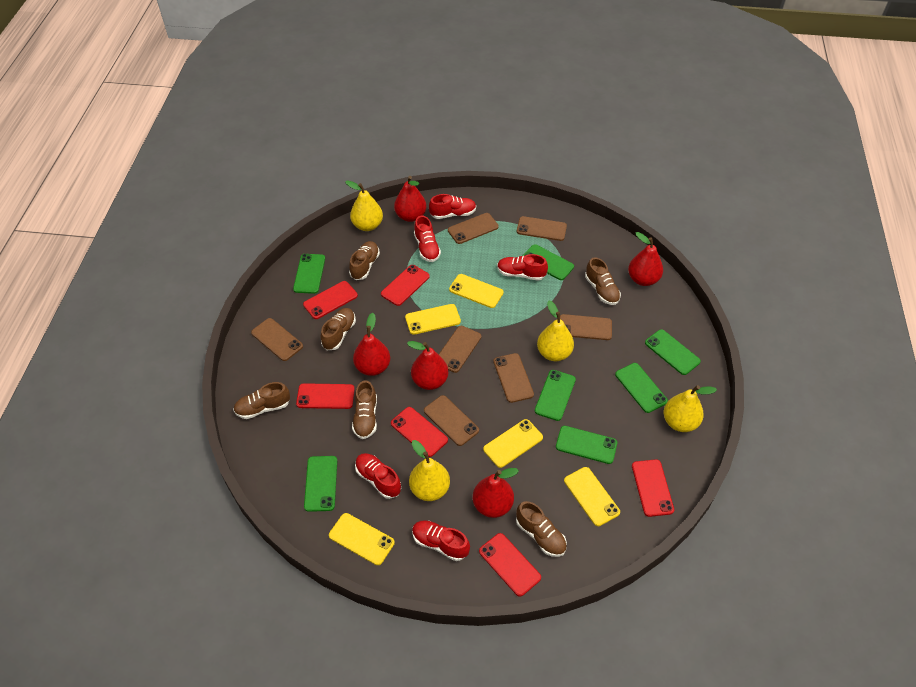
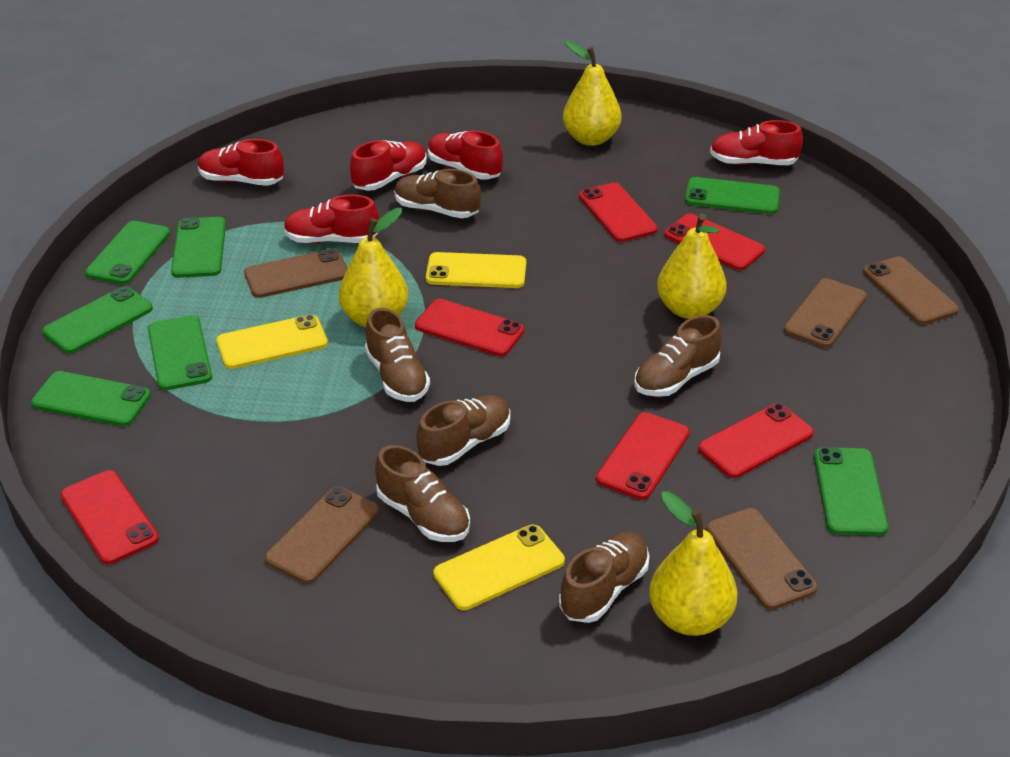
brown phone: 7 -> 5
red pear: 5 -> 0
yellow phone: 5 -> 3

